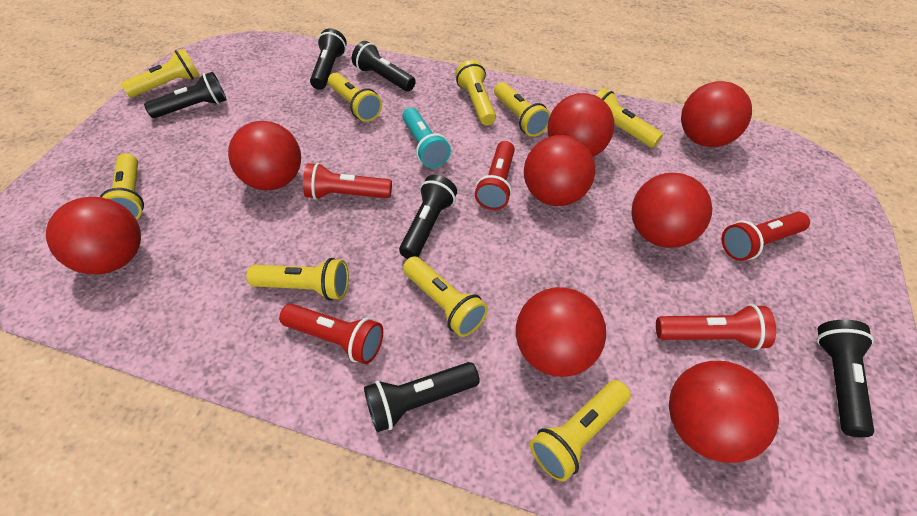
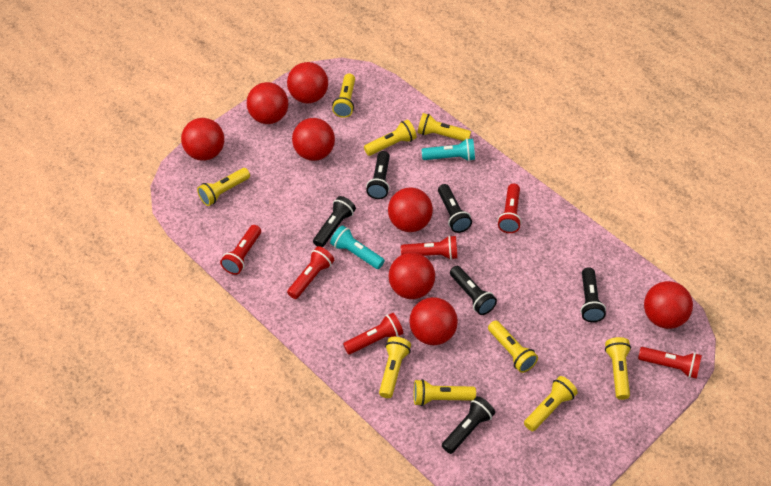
red flashlight: 5 -> 6
turquoise flashlight: 1 -> 2

